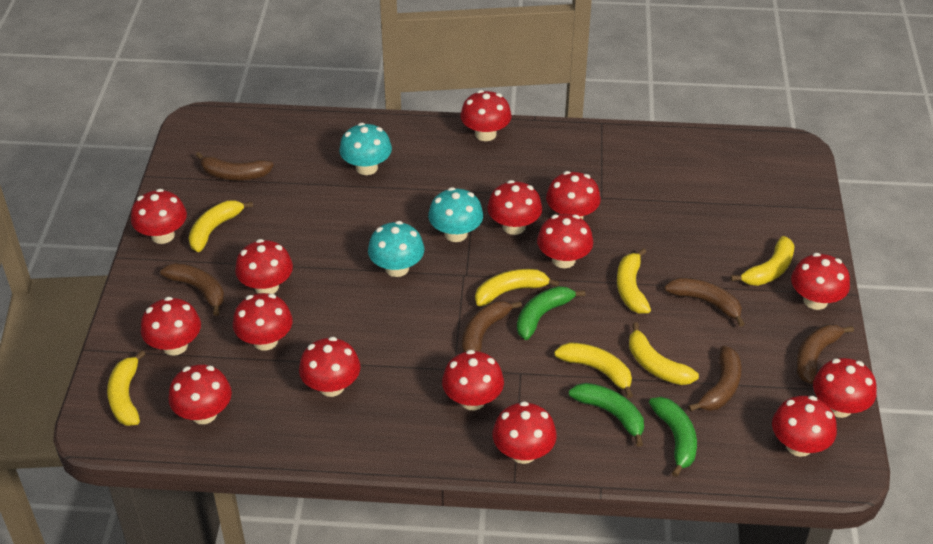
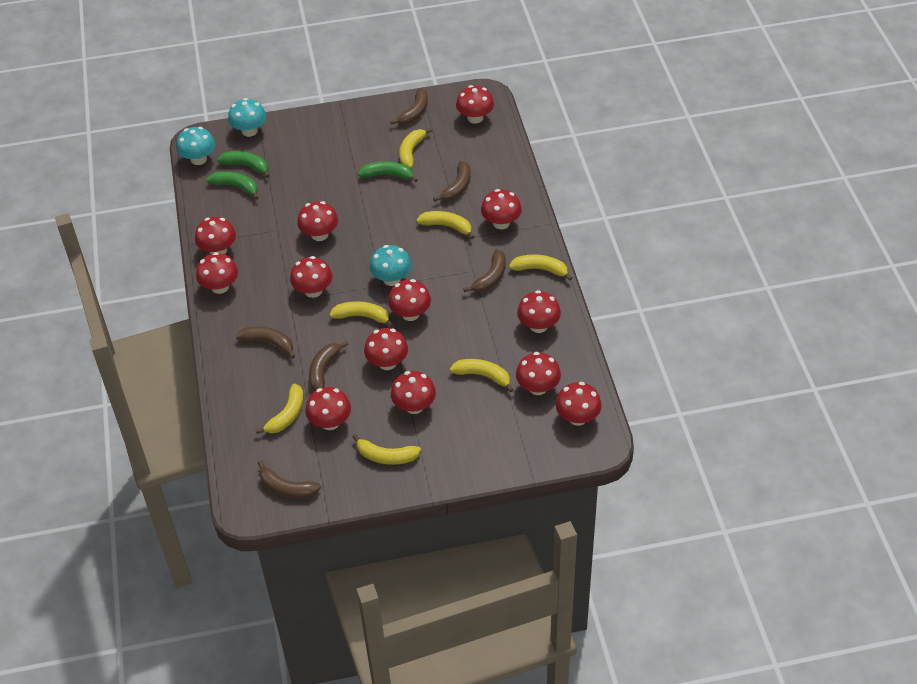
red mushroom: 15 -> 13

